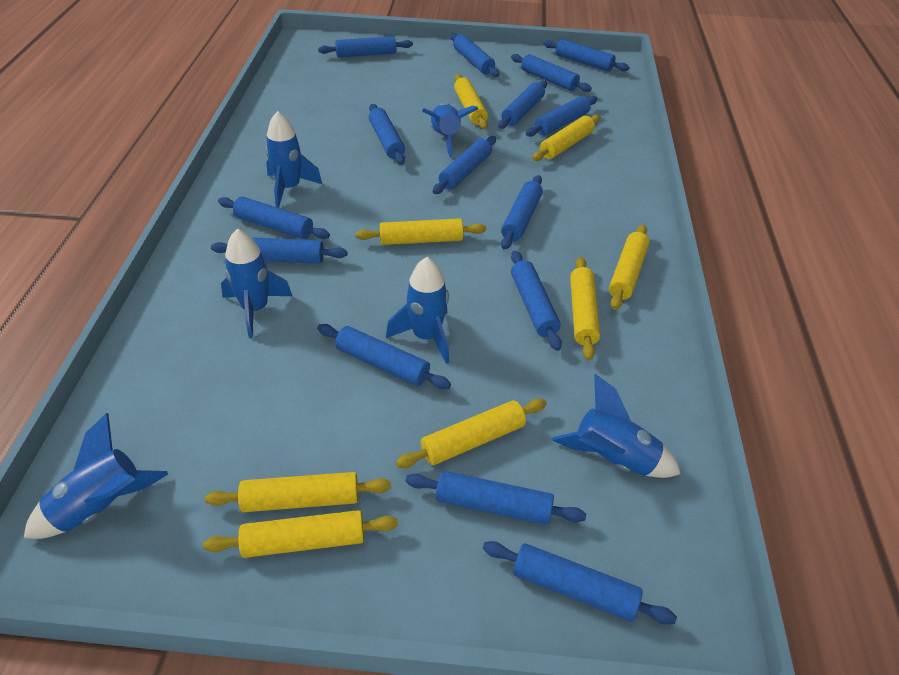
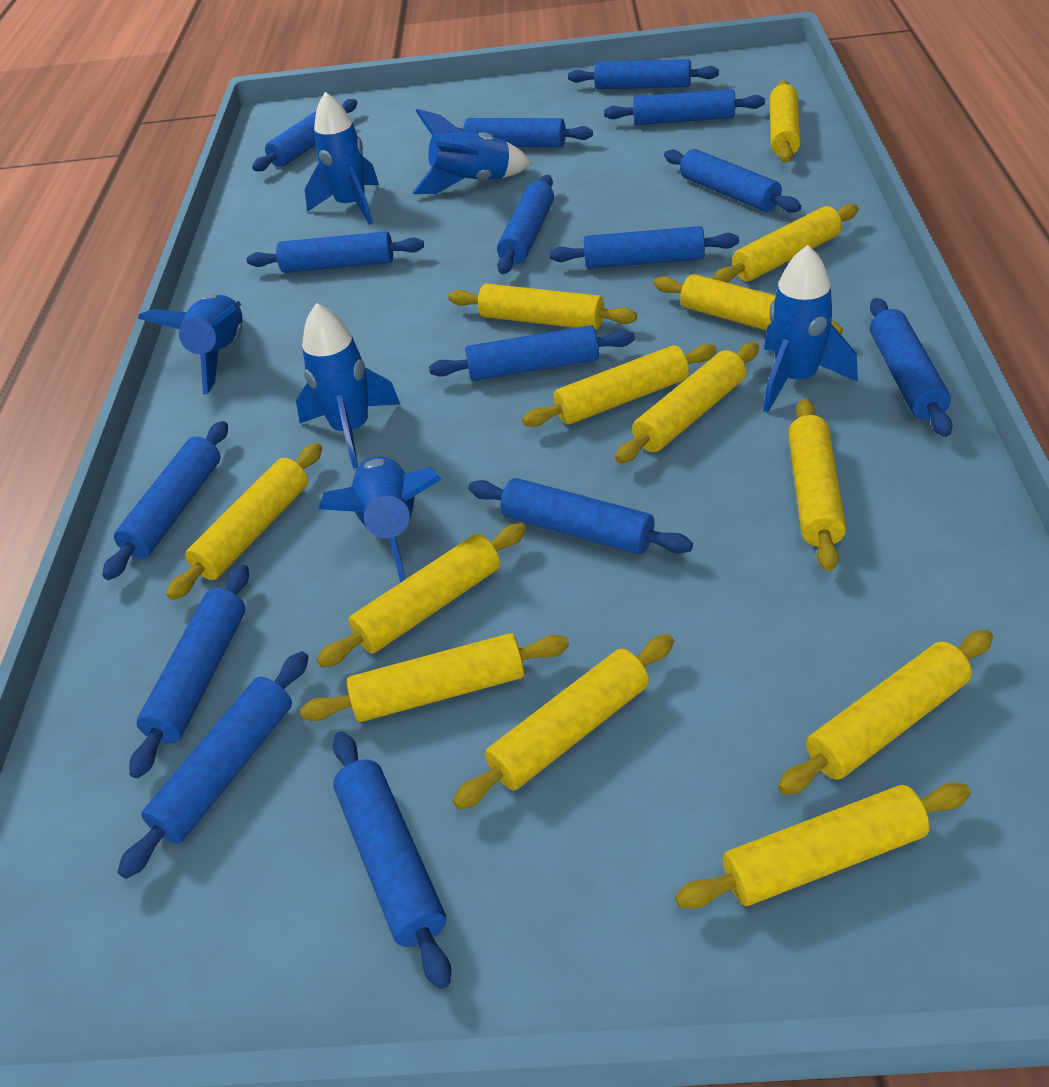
yellow rolling pin: 8 -> 13

